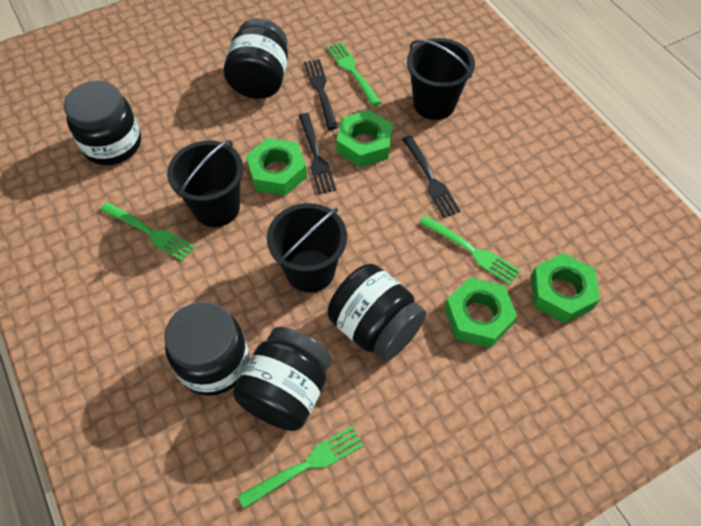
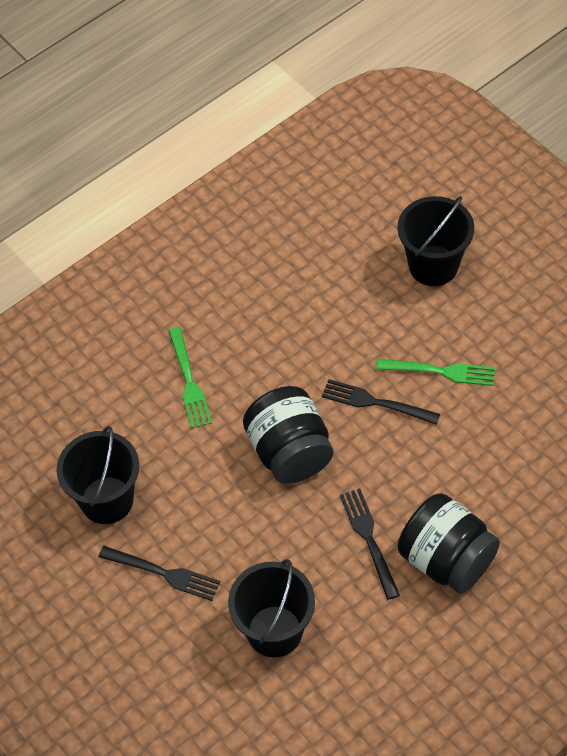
black jar: 5 -> 2
green fork: 4 -> 2
green nut: 4 -> 0

